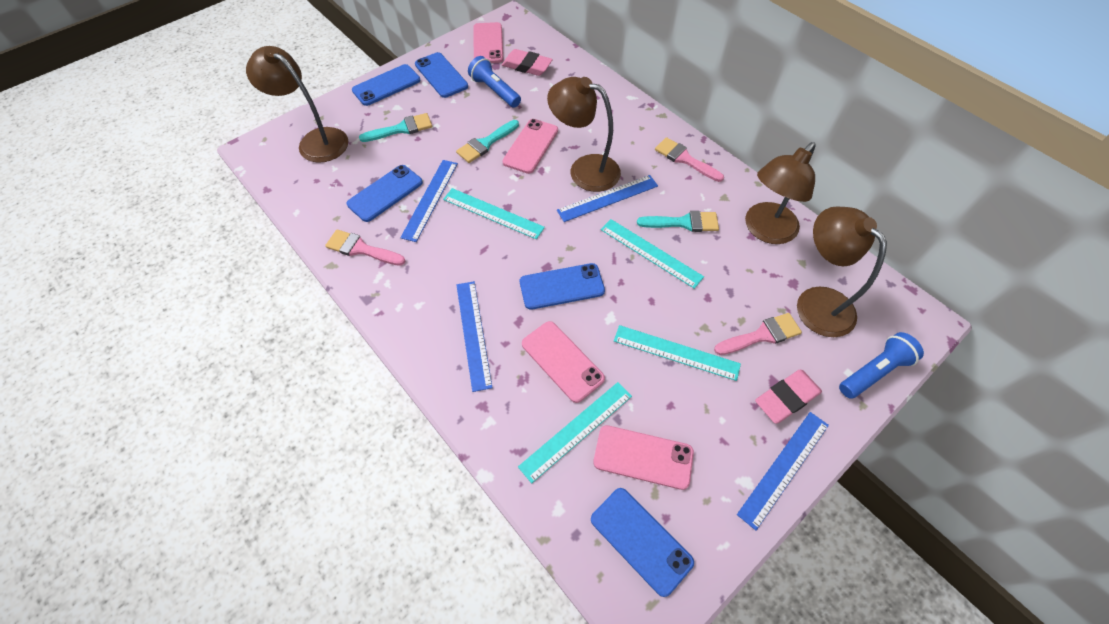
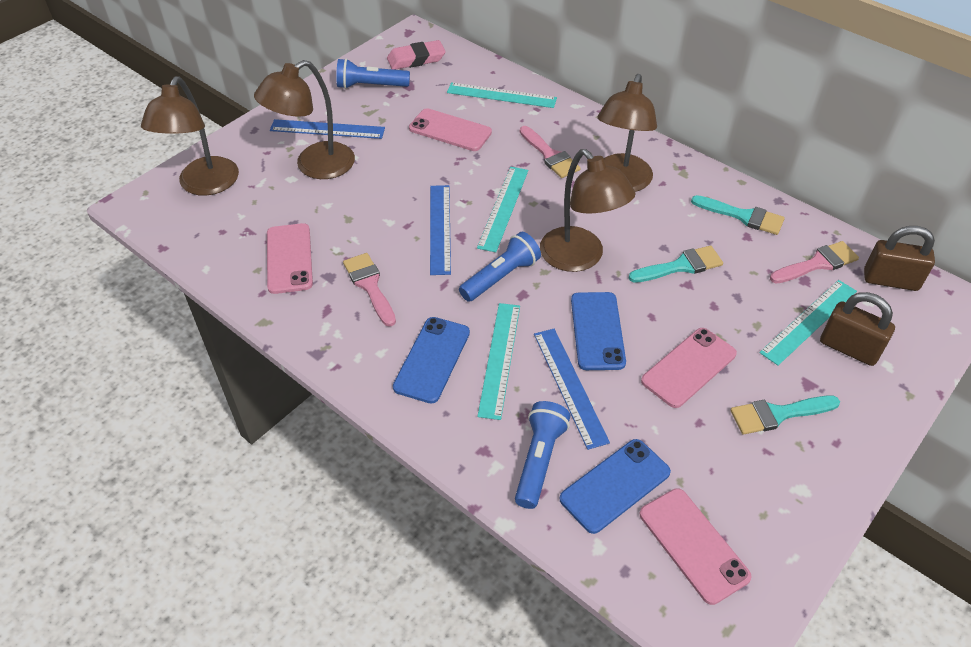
blue flashlight: 2 -> 3
blue phone: 5 -> 3
blue ruler: 4 -> 3
brown padlock: 0 -> 2
pink eraser: 2 -> 1

